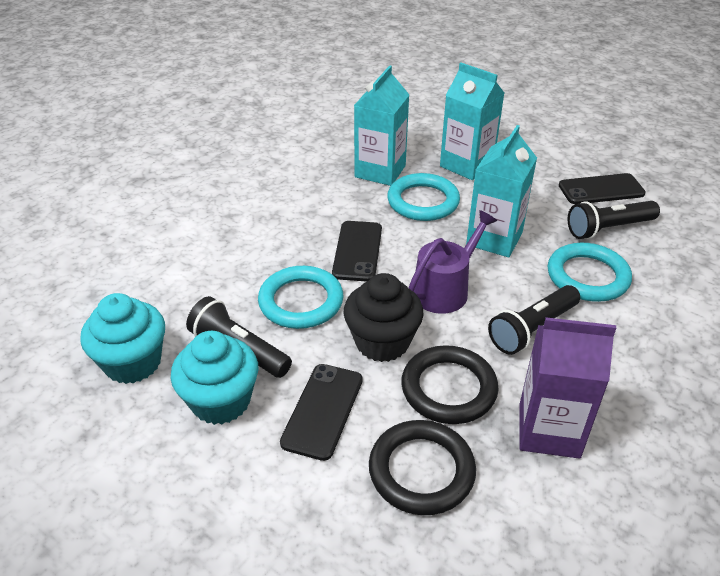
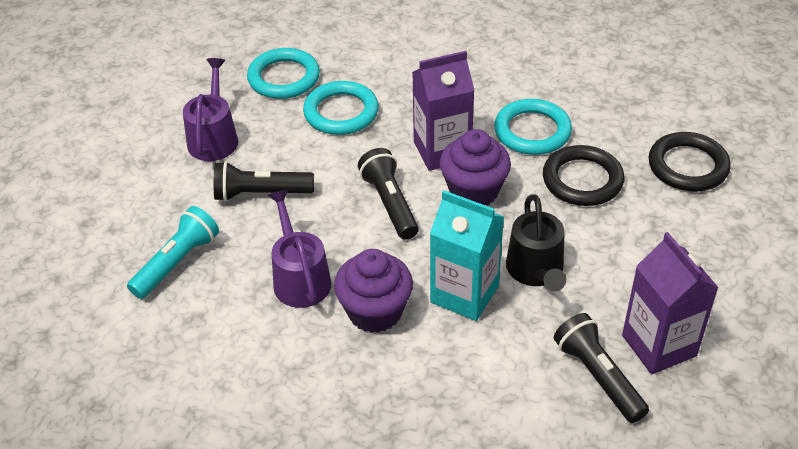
black cupcake: 1 -> 0
black phone: 3 -> 0
black watering can: 0 -> 1
purple carton: 1 -> 2
purple cupcake: 0 -> 2
purple watering can: 1 -> 2
turquoise carton: 3 -> 1
turquoise cupcake: 2 -> 0
turquoise flashlight: 0 -> 1

